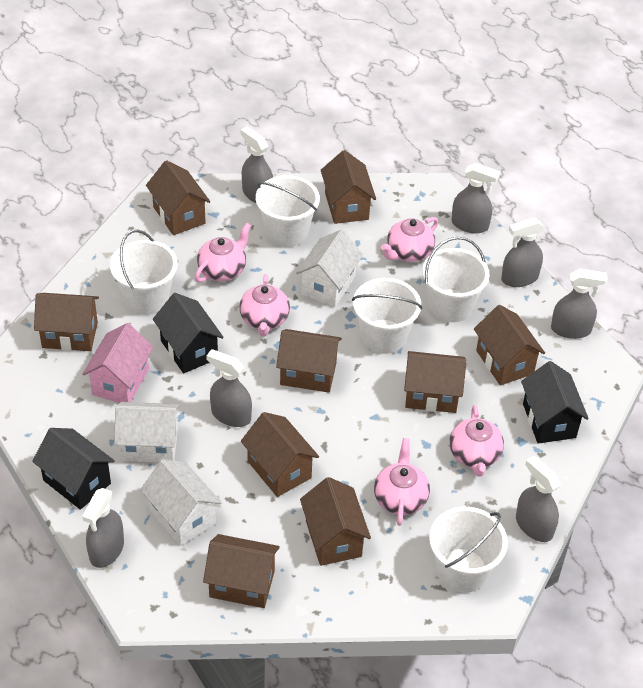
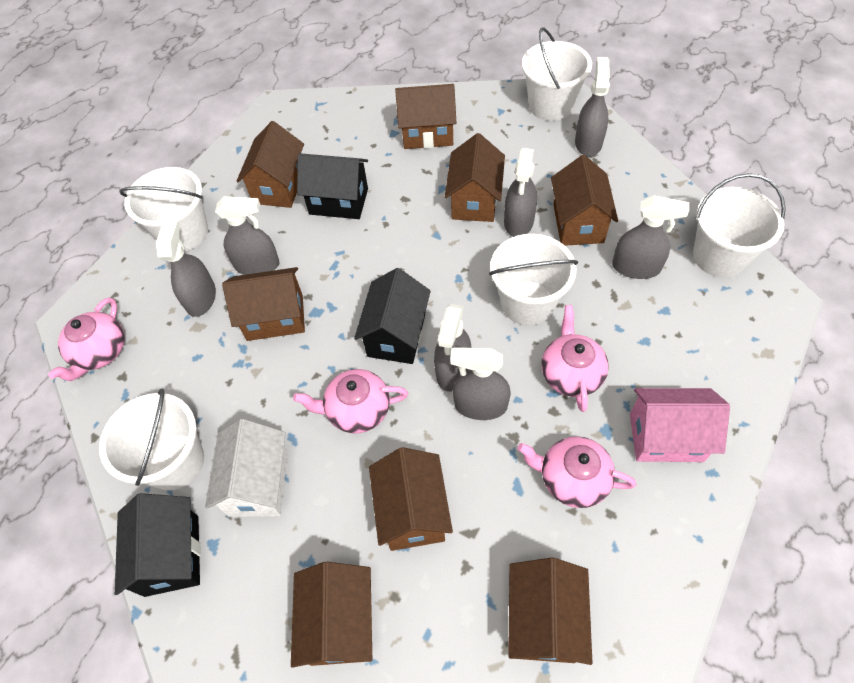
brown house: 9 -> 8
pink teapot: 5 -> 4
white house: 3 -> 1

